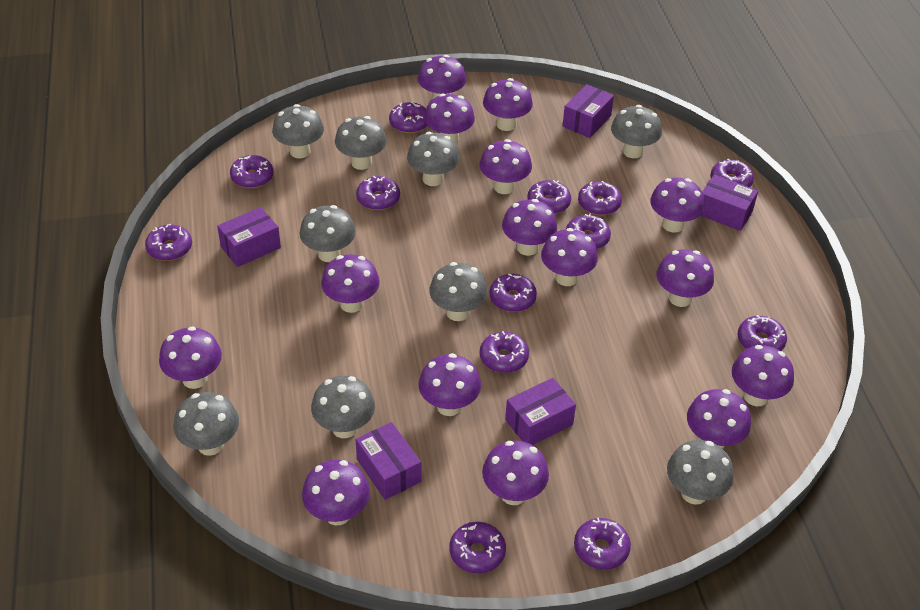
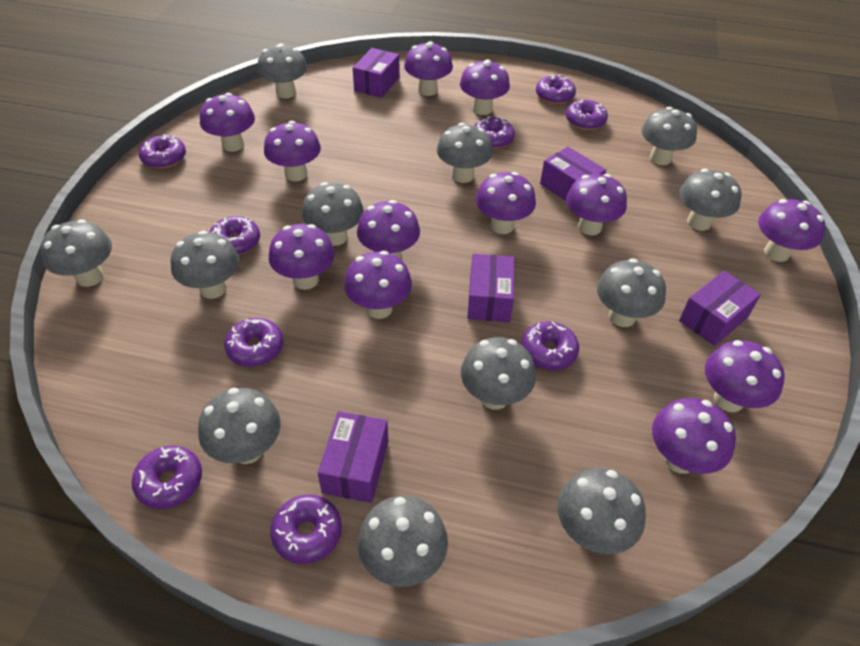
grey mushroom: 9 -> 12
purple donut: 13 -> 9
purple mushroom: 15 -> 12

